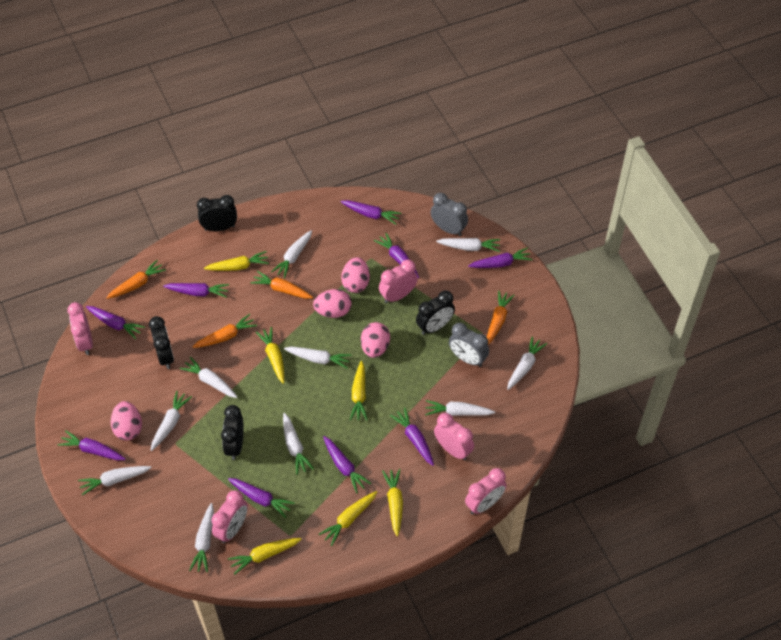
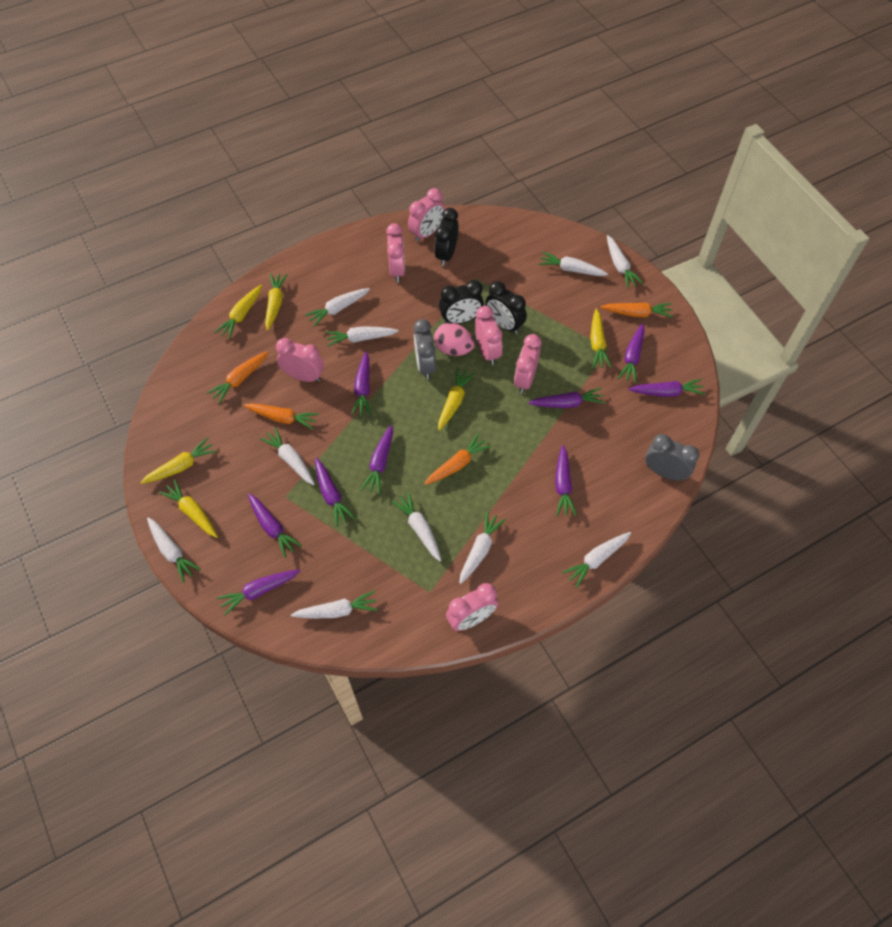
black clock: 4 -> 3
pink clock: 5 -> 6
pink egg: 4 -> 1

